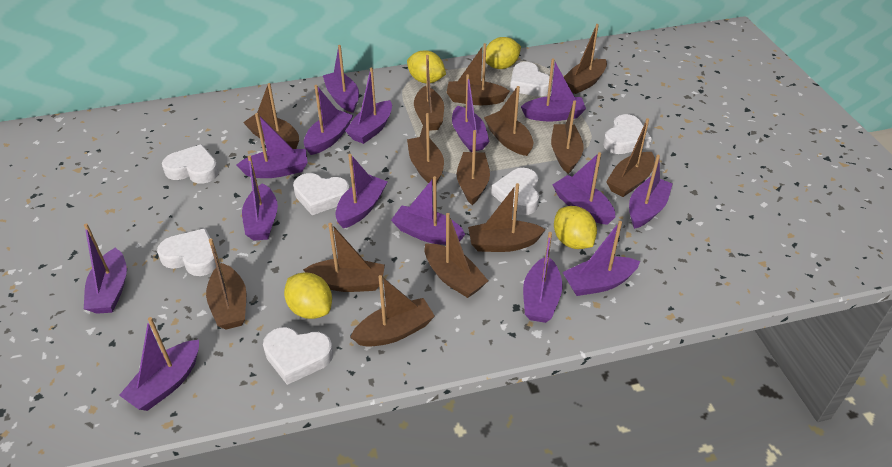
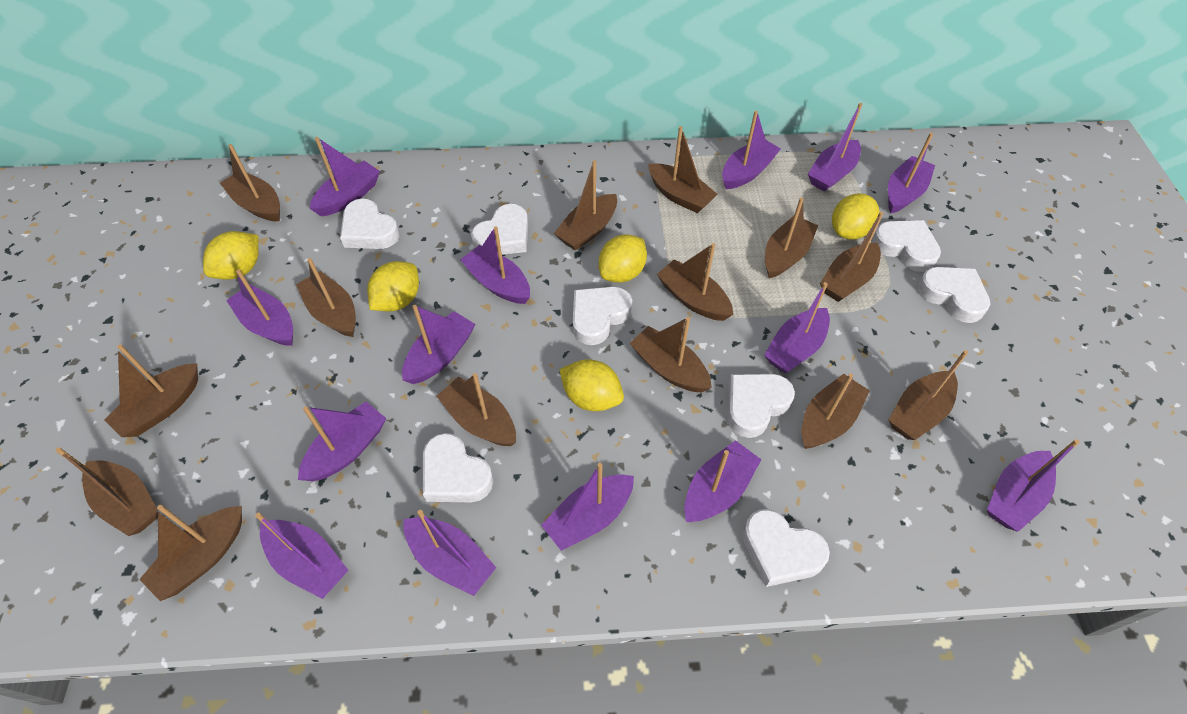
purple boat: 15 -> 14
white heart: 7 -> 8
yellow lemon: 4 -> 5

